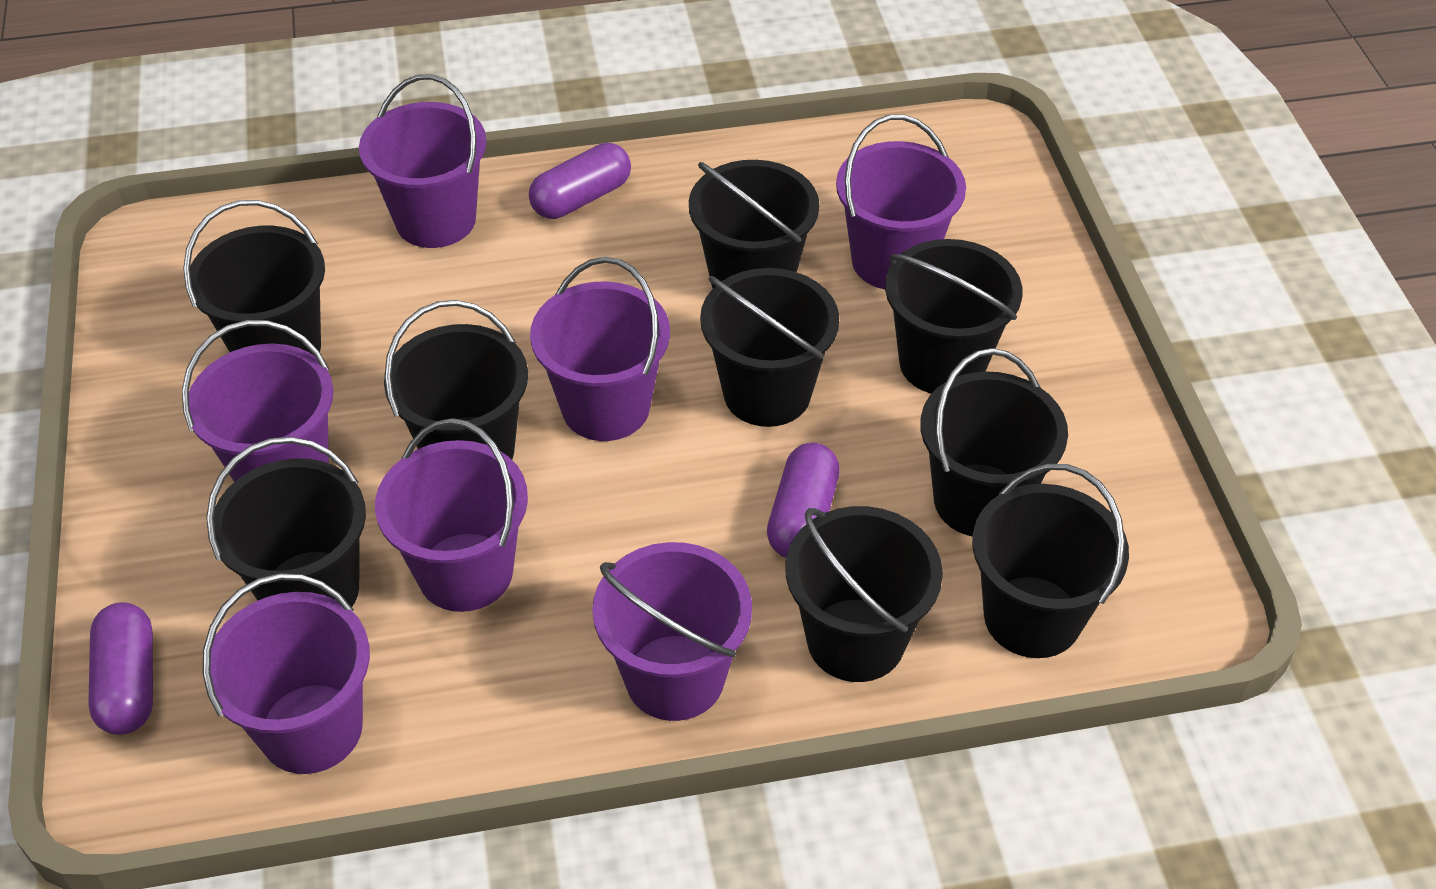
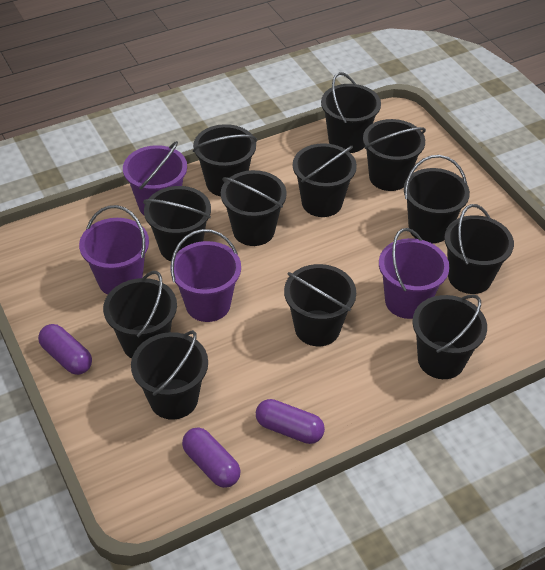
black bucket: 9 -> 12
purple bucket: 7 -> 4

